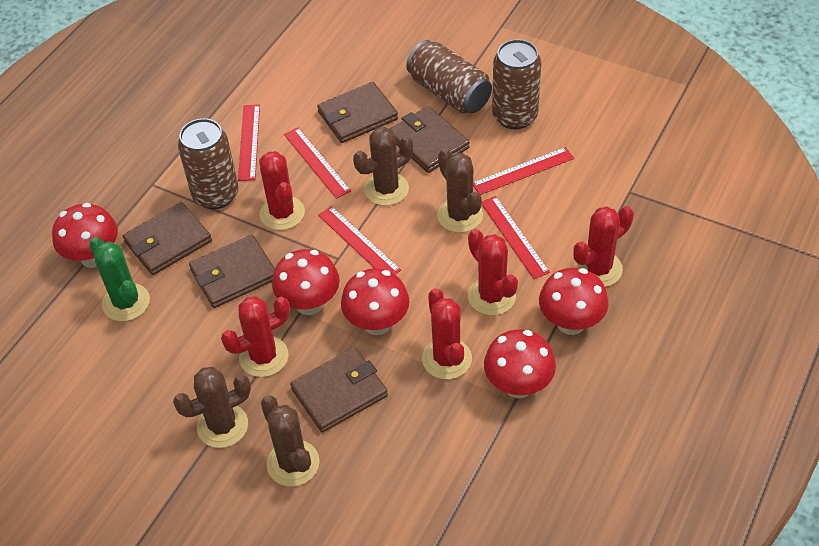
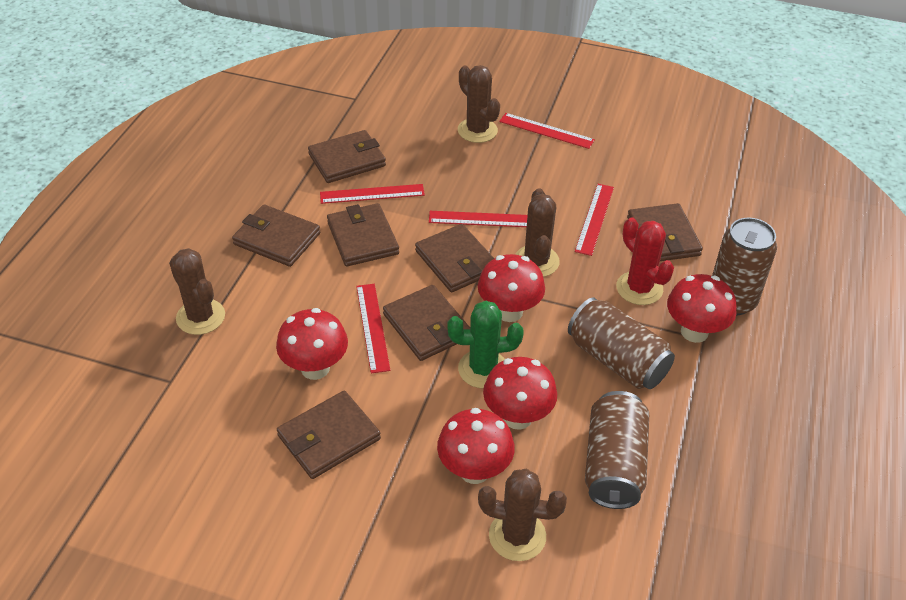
brown wallet: 5 -> 7
red cactus: 5 -> 1

